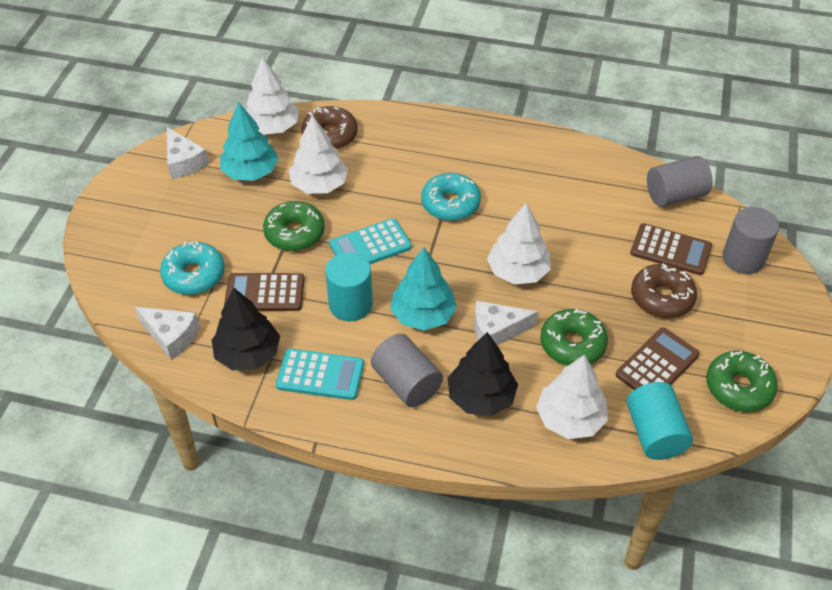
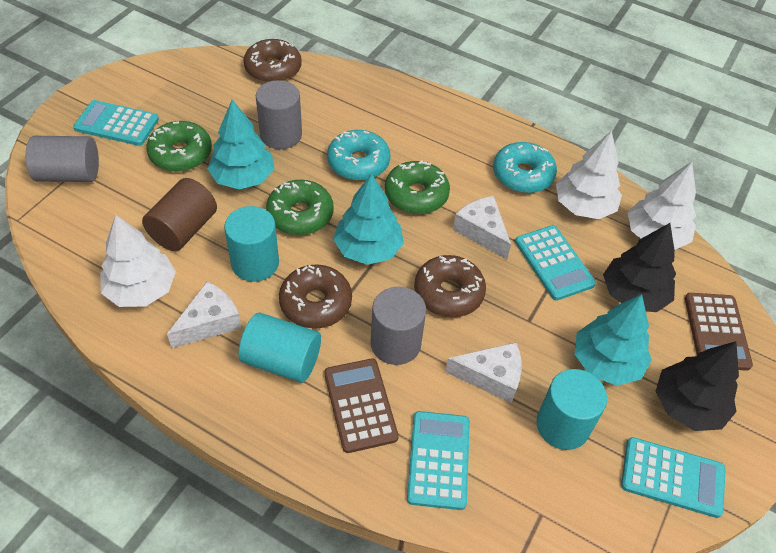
brown calculator: 3 -> 2
brown cylinder: 0 -> 1
brown donut: 2 -> 3
turquoise calculator: 2 -> 4
turquoise cylinder: 2 -> 3
turquoise tree: 2 -> 3
white tree: 4 -> 3

